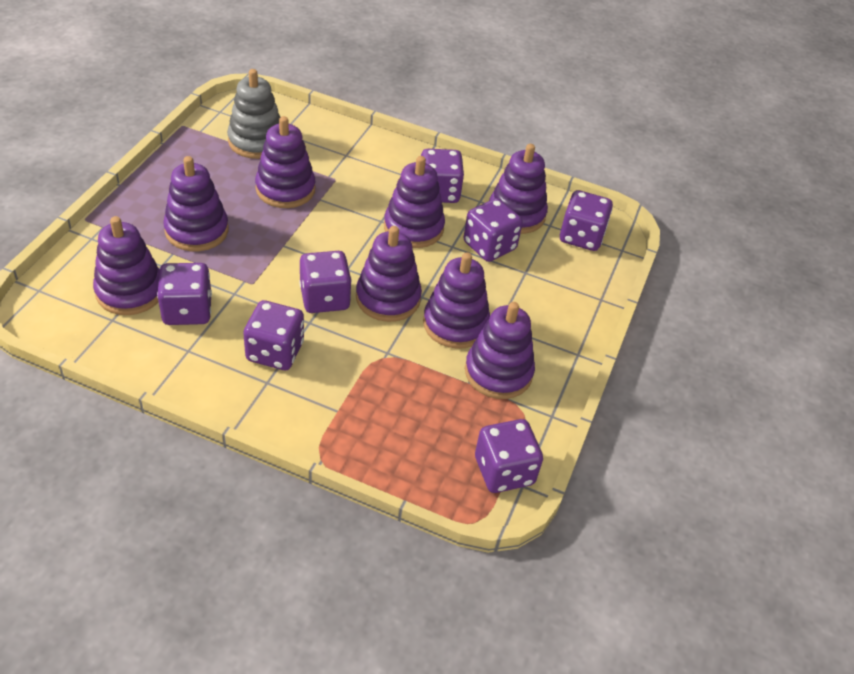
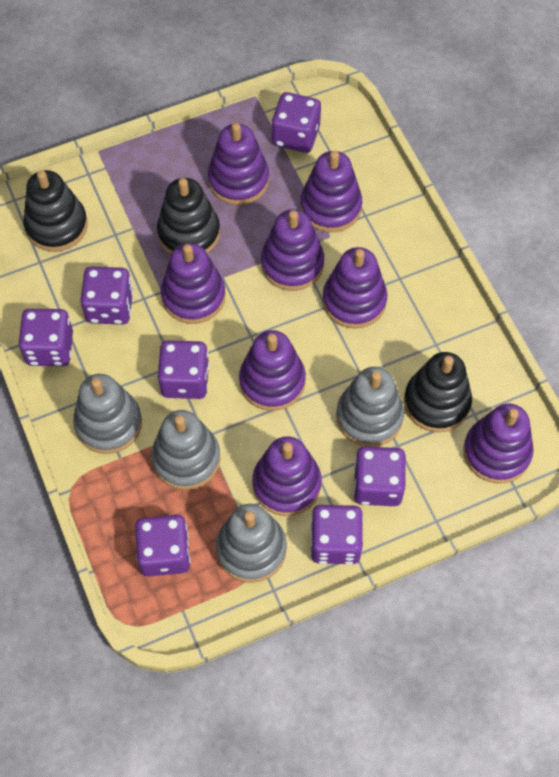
black stacking toy: 0 -> 3
grey stacking toy: 1 -> 4

